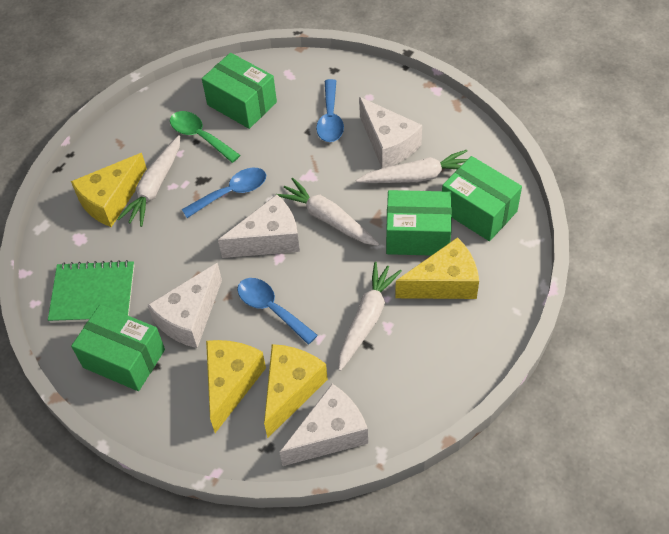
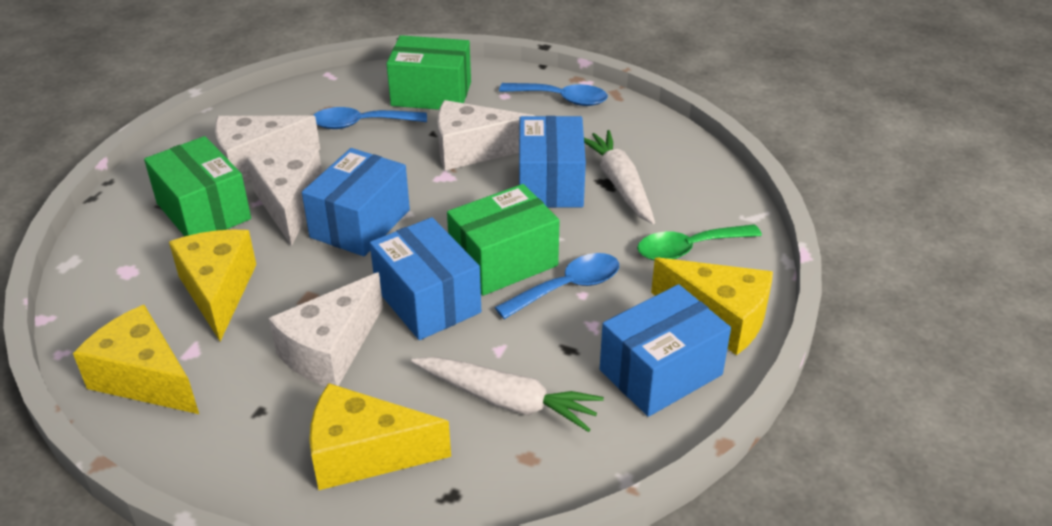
blue box: 0 -> 4
green box: 4 -> 3
green notebook: 1 -> 0
white carrot: 4 -> 2

